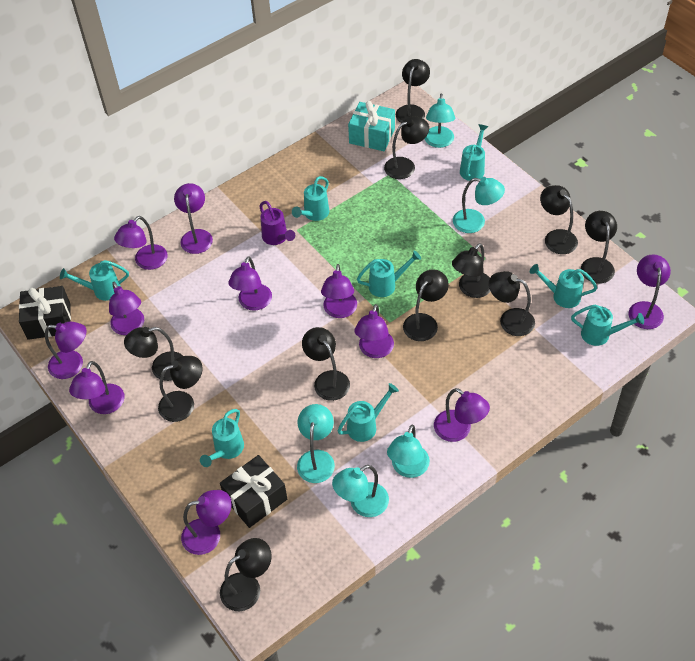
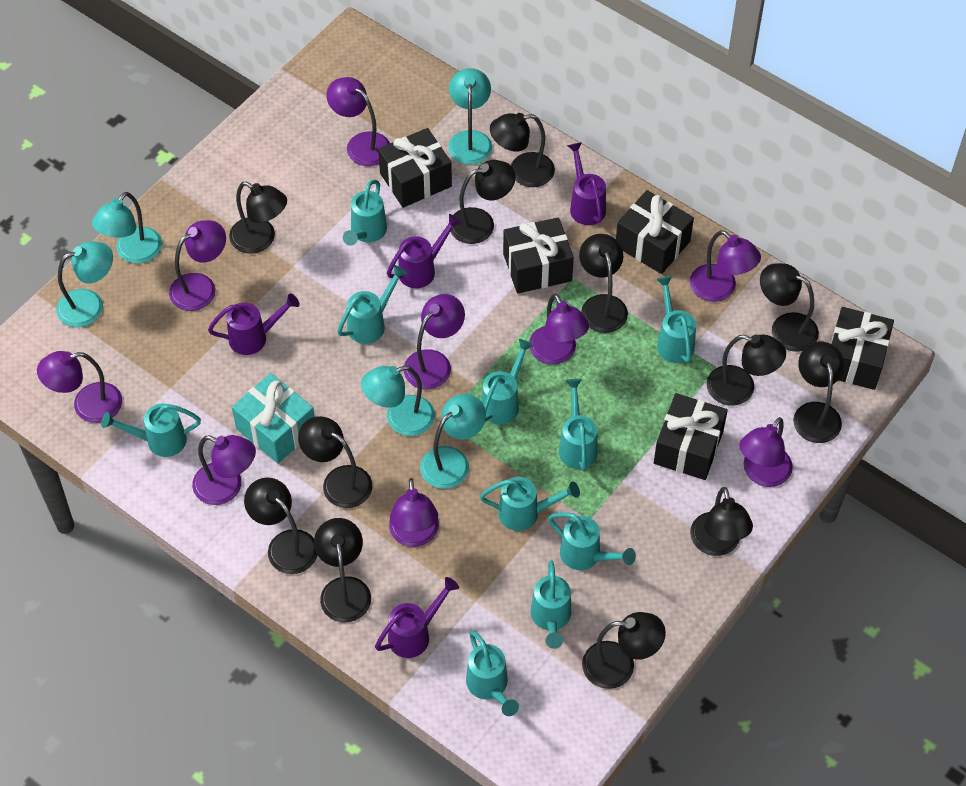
black gift: 2 -> 5
black lamp: 11 -> 12
purple lamp: 11 -> 9
purple watering can: 1 -> 4
turquoise watering can: 8 -> 10

